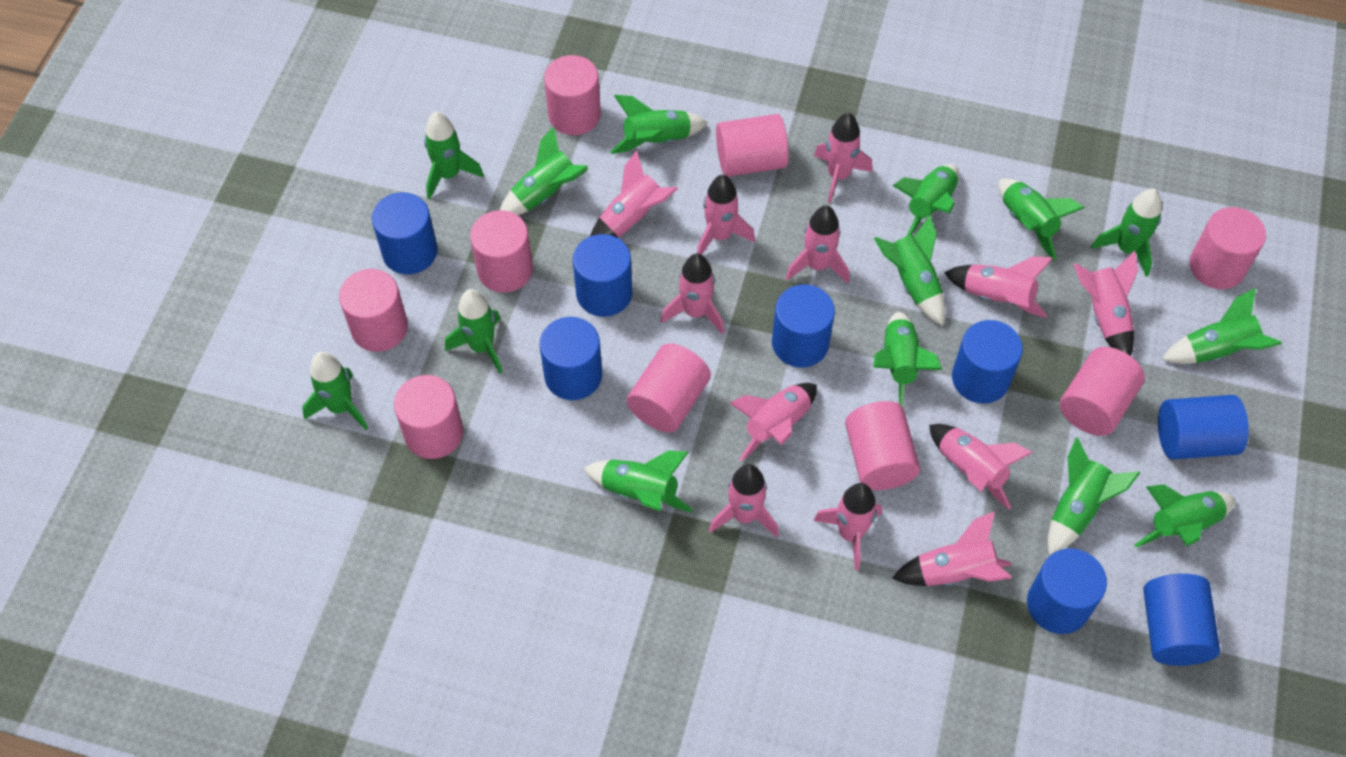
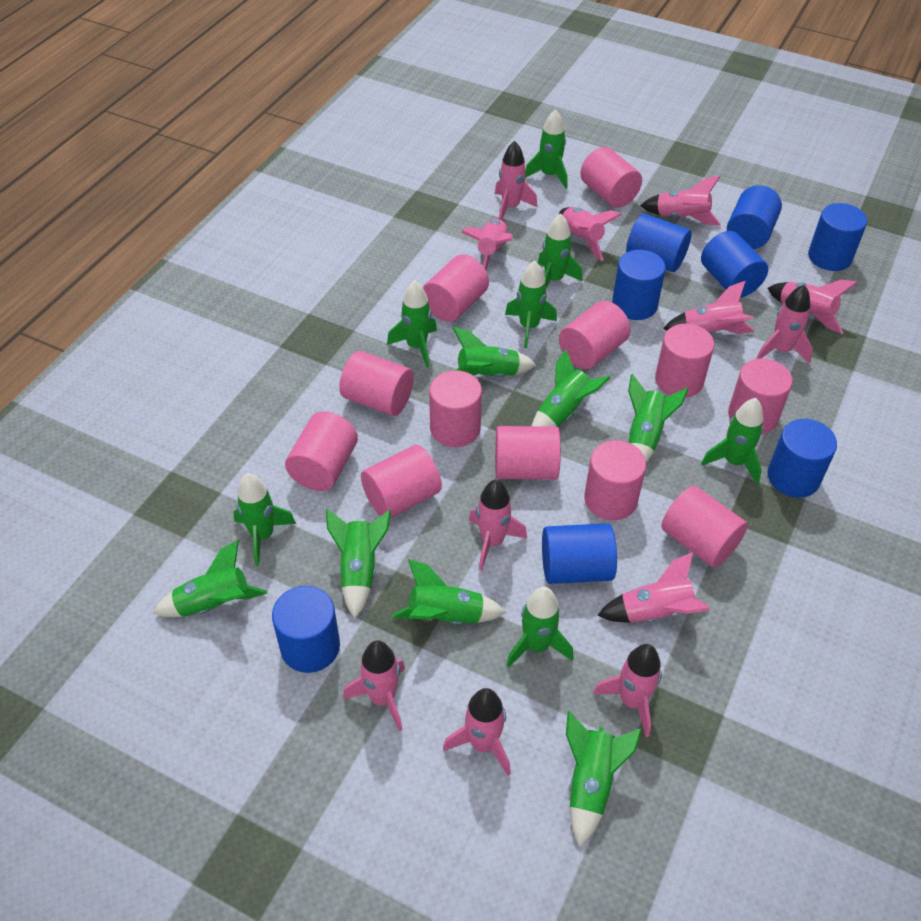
pink cylinder: 9 -> 12

